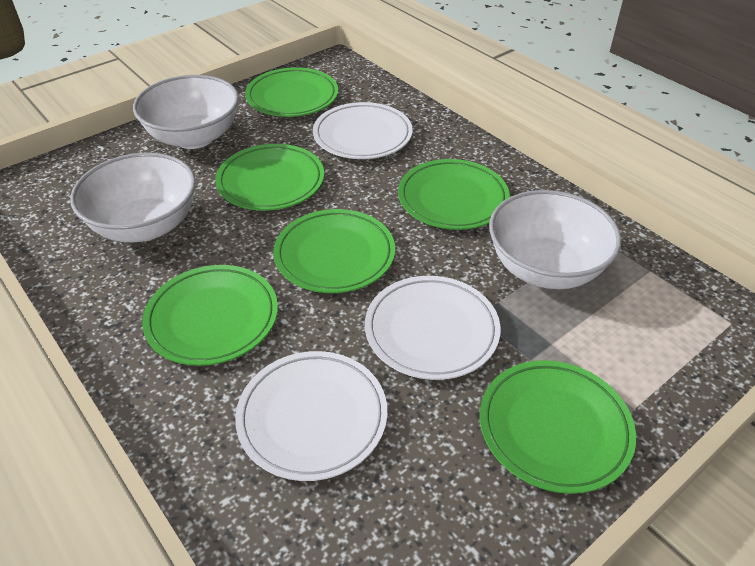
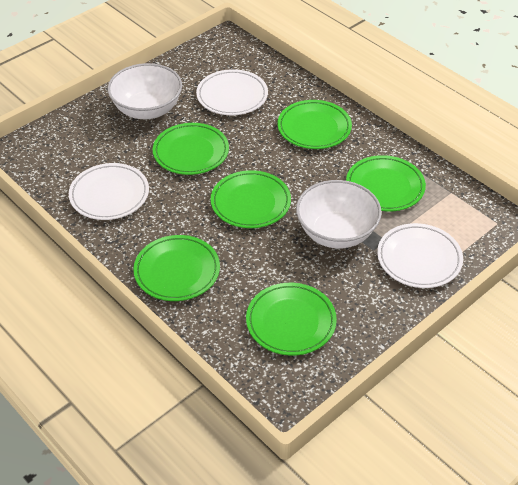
white bowl: 3 -> 2

